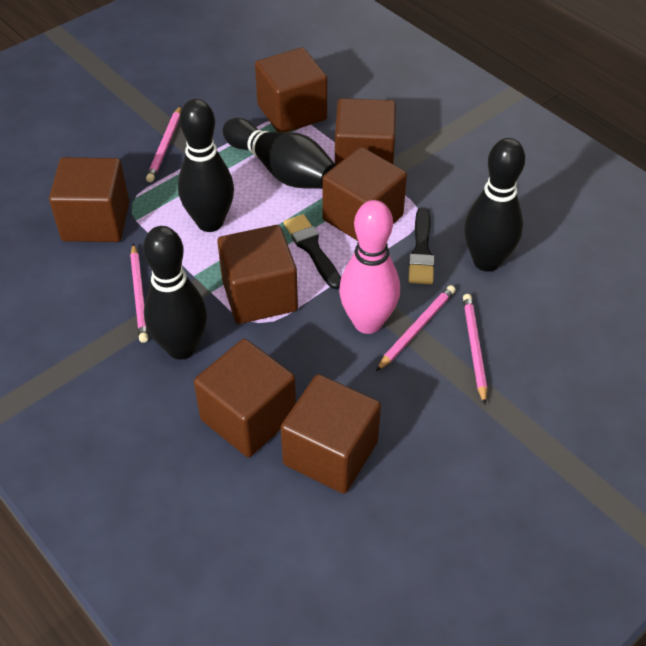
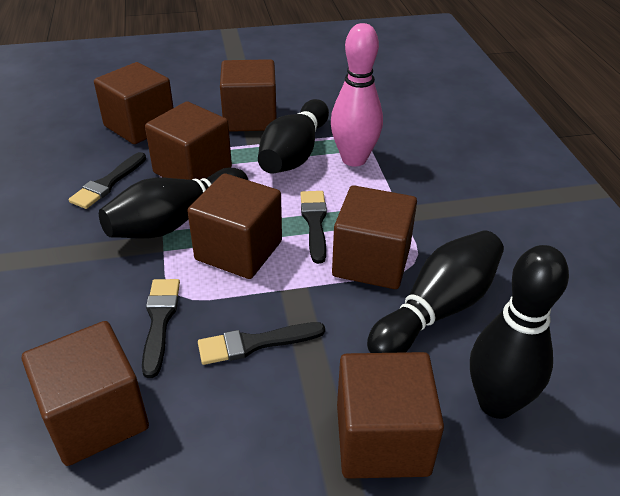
black brush: 2 -> 4
pink pencil: 4 -> 0

